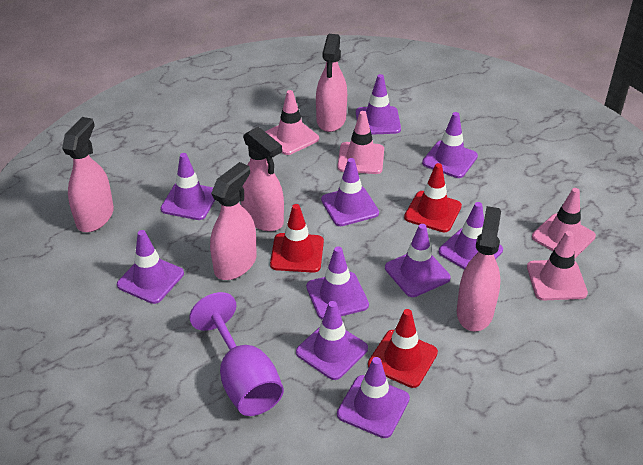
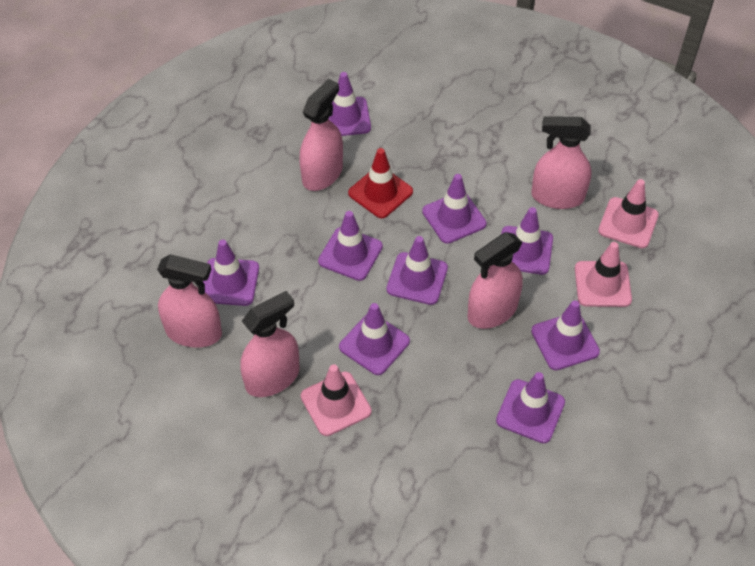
pink traffic cone: 4 -> 3
purple goblet: 1 -> 0
purple traffic cone: 10 -> 9
red traffic cone: 3 -> 1

